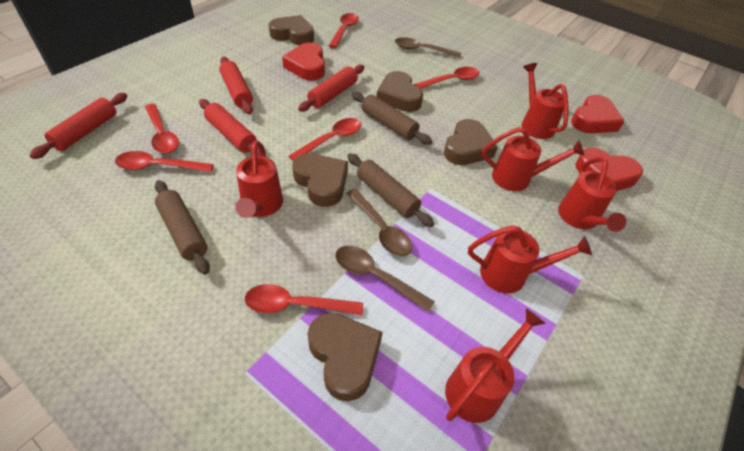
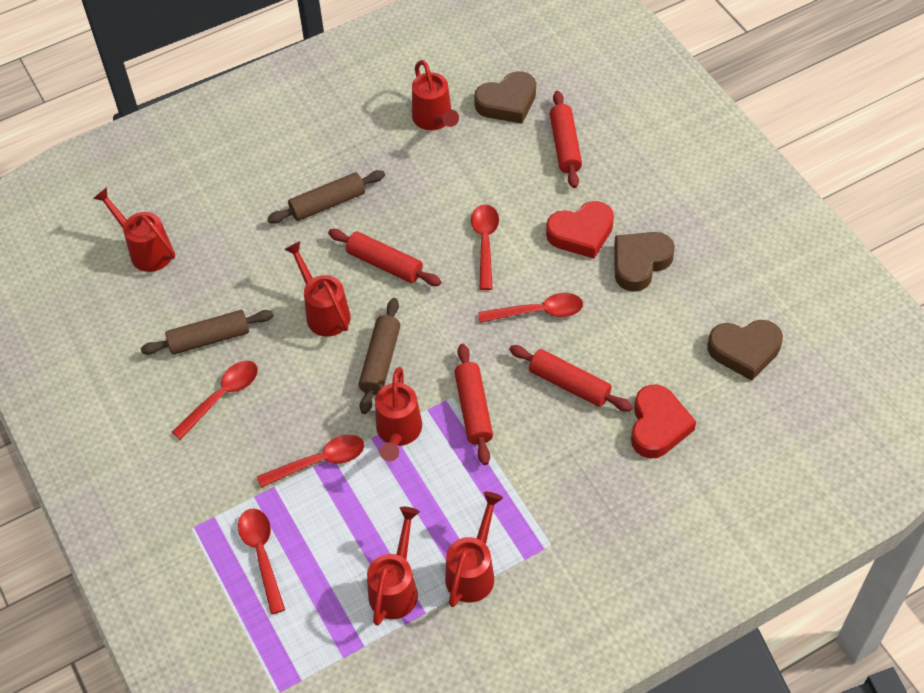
brown heart: 5 -> 3
brown spoon: 3 -> 0
red heart: 3 -> 2
red spoon: 6 -> 5

